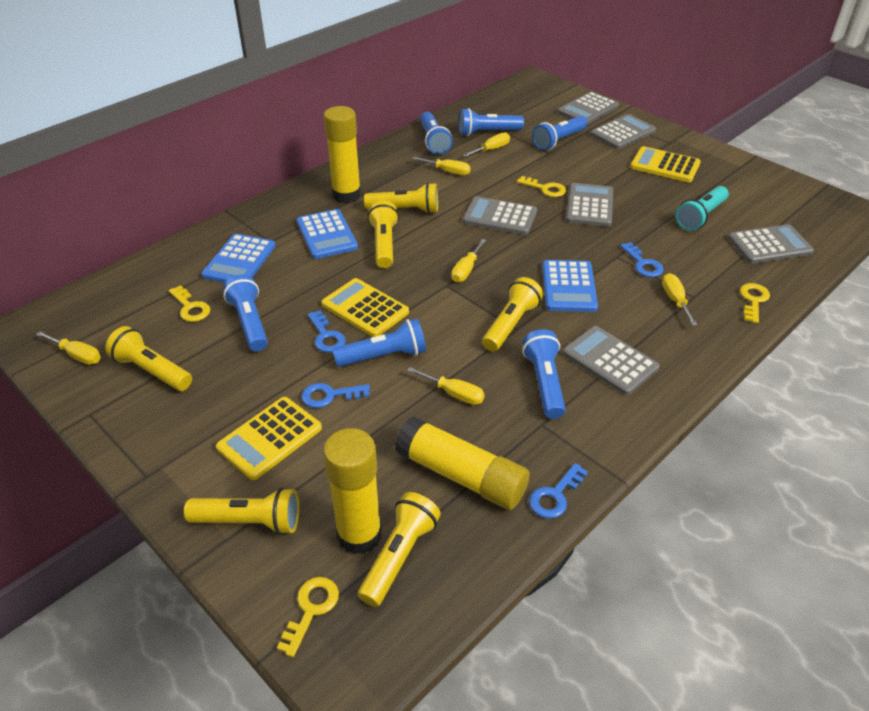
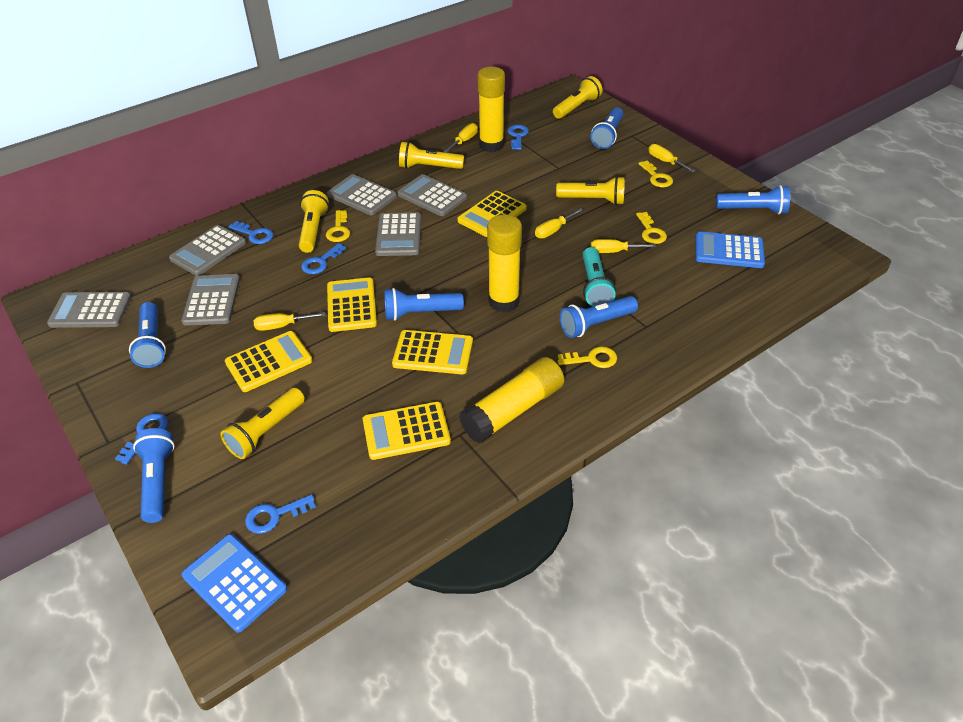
blue calculator: 3 -> 2
blue key: 4 -> 5
yellow calculator: 3 -> 5
yellow flashlight: 6 -> 5
yellow screwdriver: 6 -> 5

